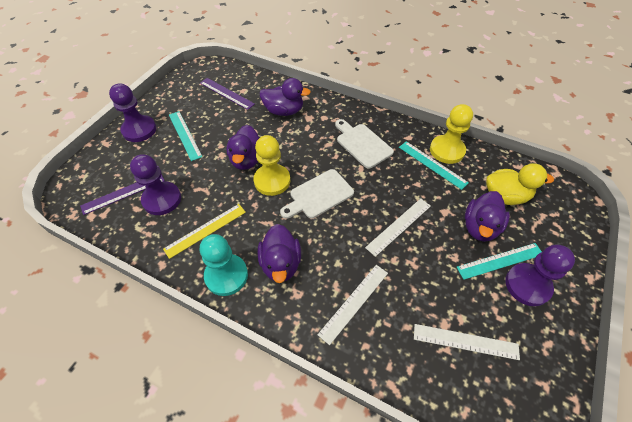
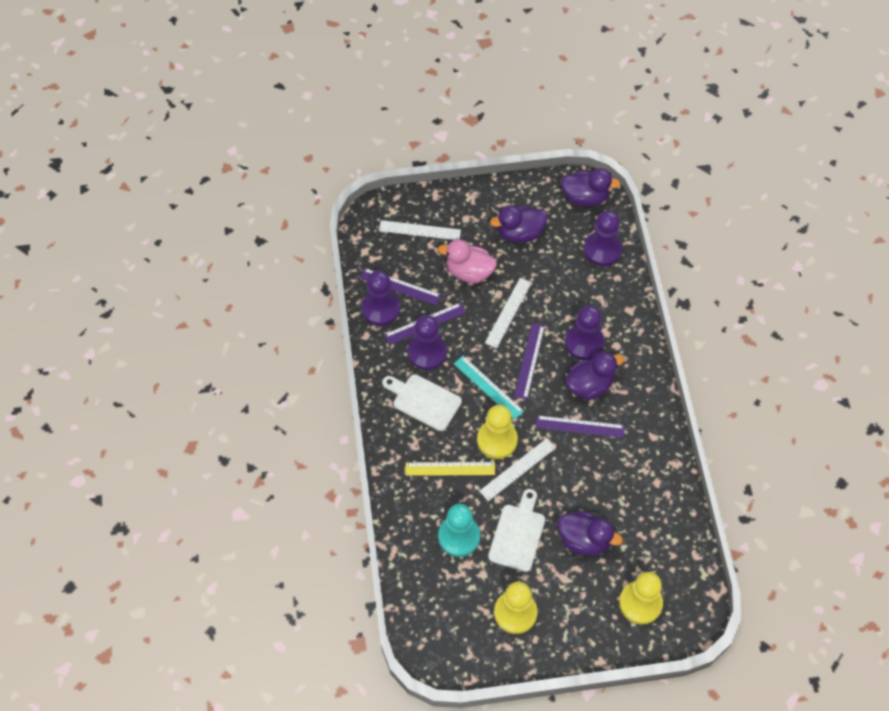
pink duck: 0 -> 1
purple pawn: 3 -> 4
purple ruler: 2 -> 4
turquoise ruler: 3 -> 1
yellow duck: 1 -> 0
yellow pawn: 2 -> 3

